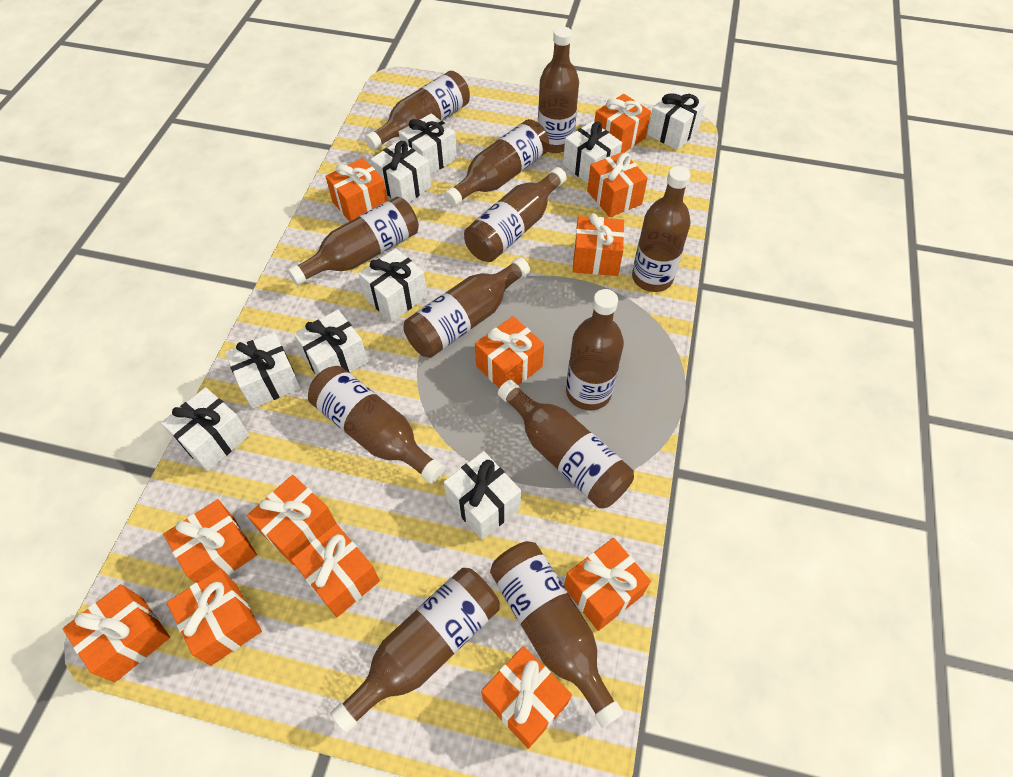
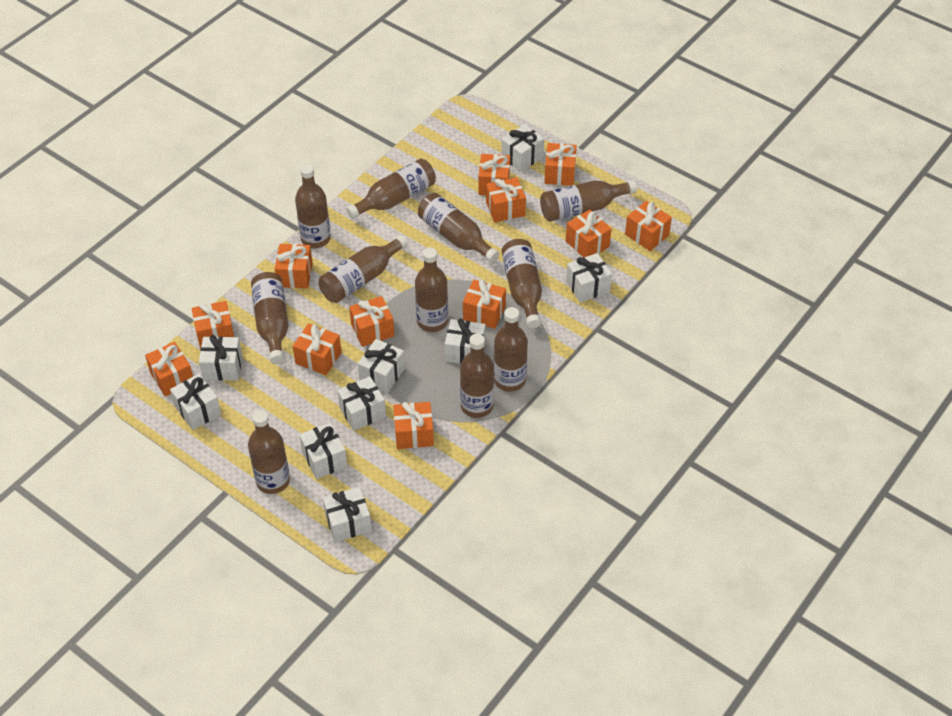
brown bottle: 12 -> 11

